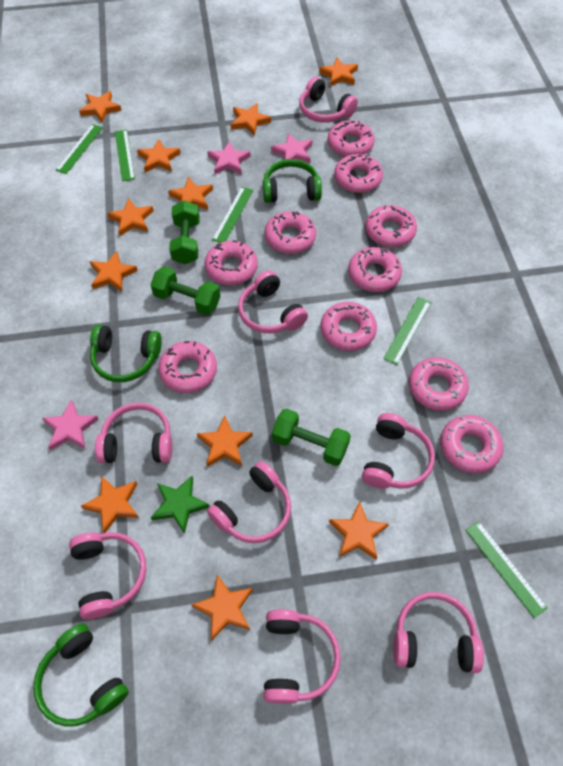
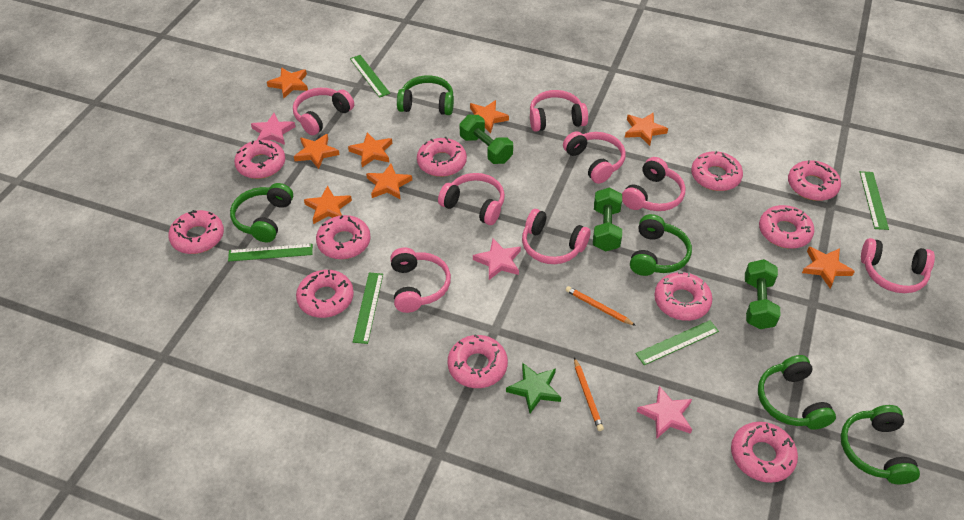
green headphones: 3 -> 5
orange pencil: 0 -> 2
orange star: 11 -> 8
pink donut: 10 -> 11

